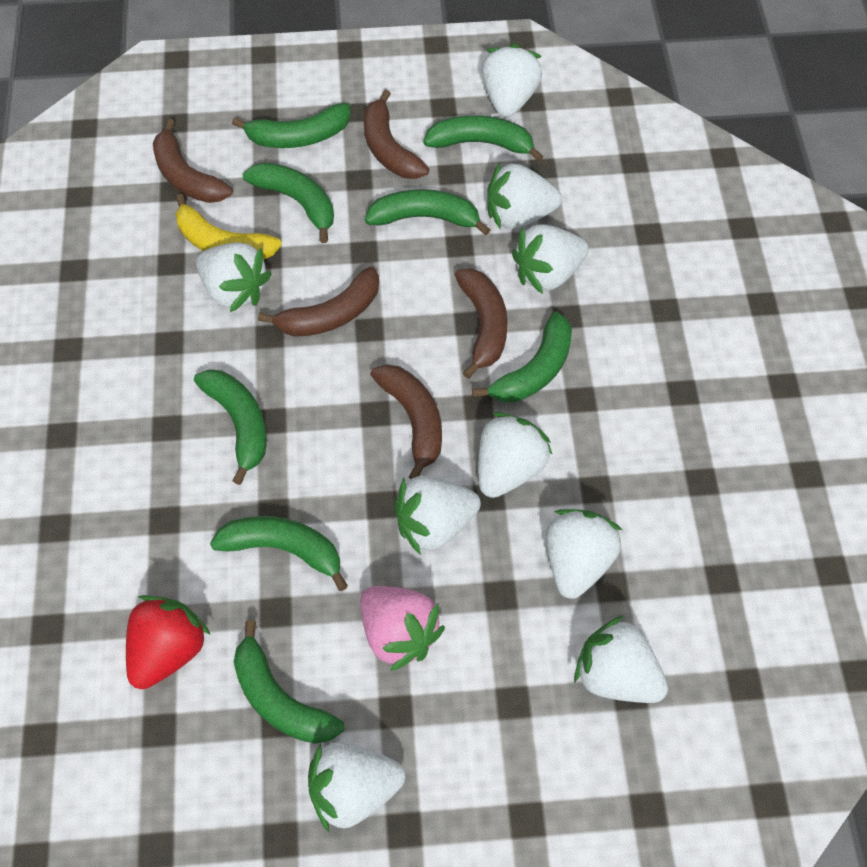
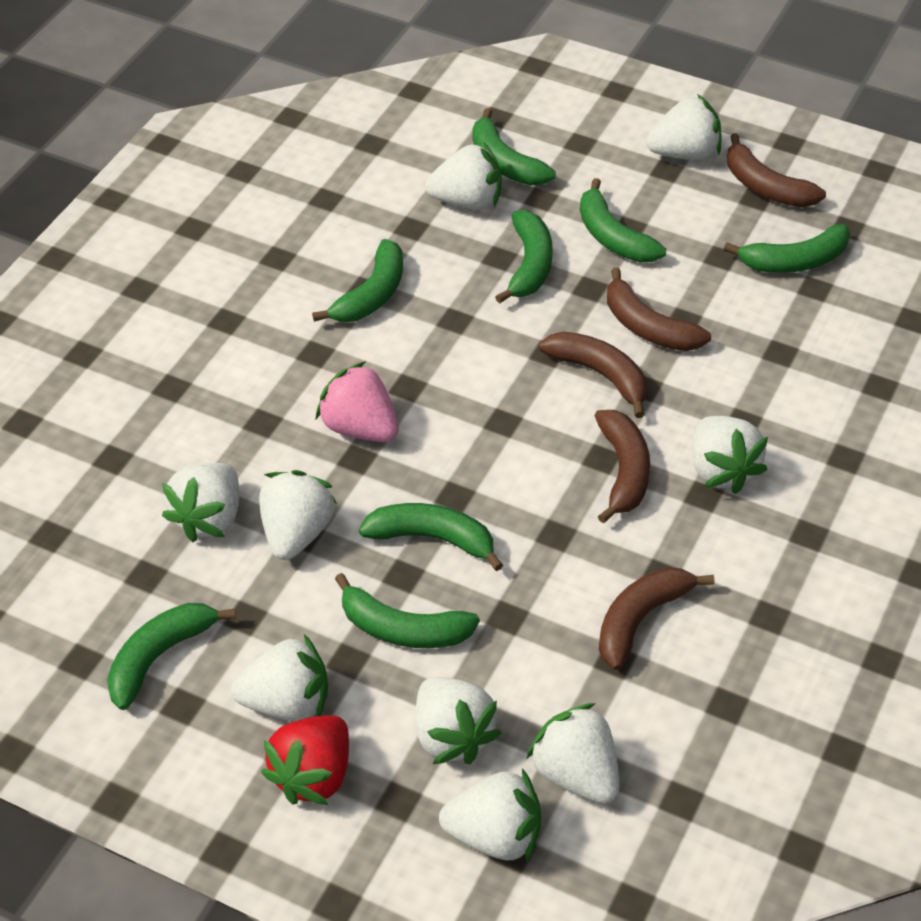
yellow banana: 1 -> 0

